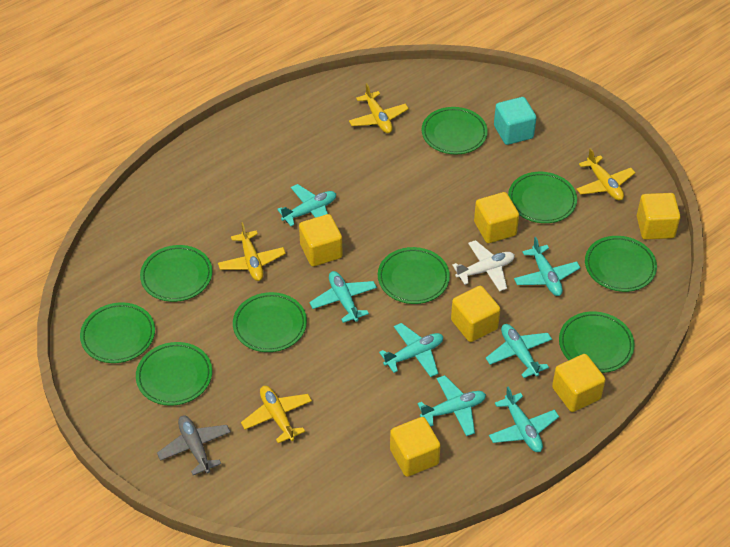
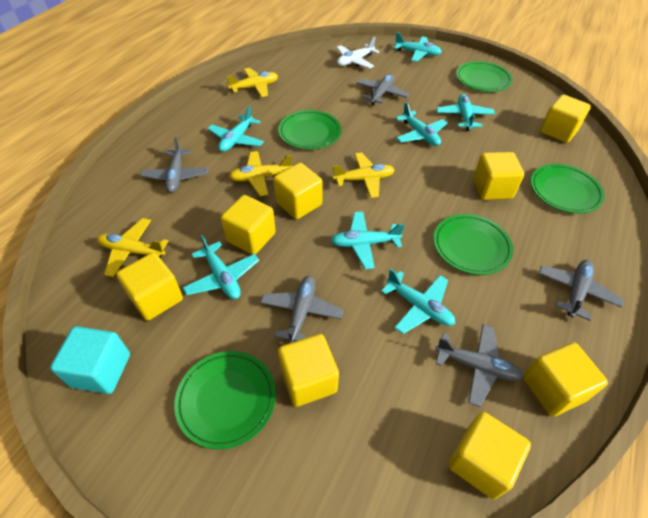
green plate: 9 -> 5
grey plane: 1 -> 5
yellow cube: 6 -> 8

